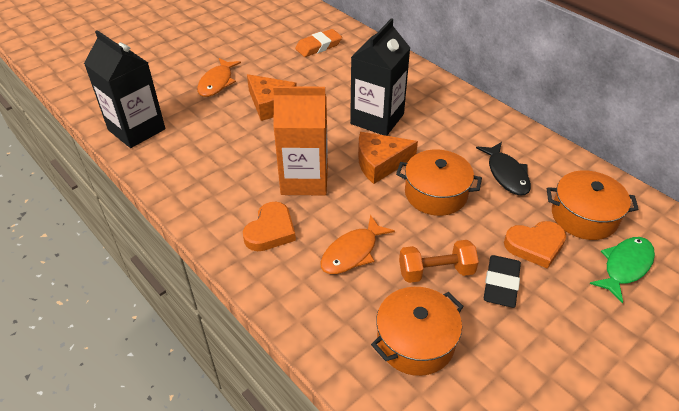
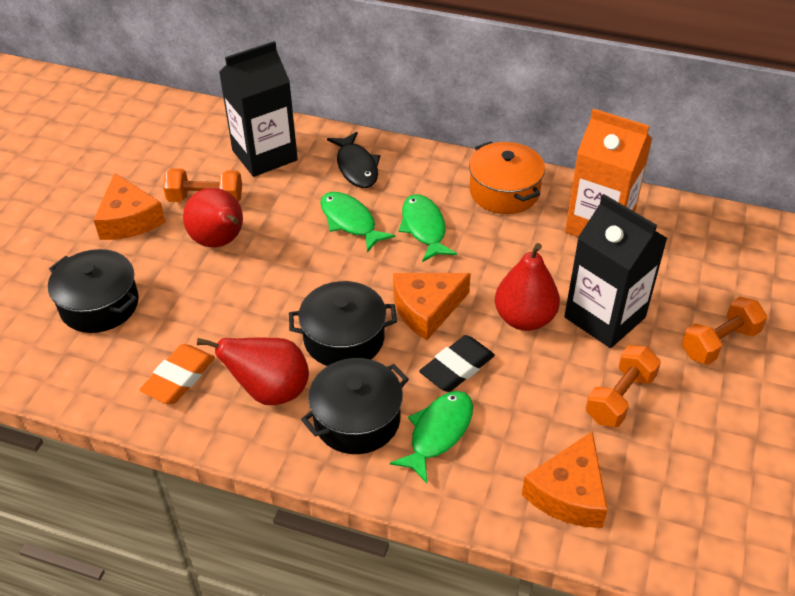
black pot: 0 -> 3
green fish: 1 -> 3
orange cheese: 2 -> 3
orange dumbbell: 1 -> 3
orange fish: 2 -> 0
orange heart: 2 -> 0
orange pot: 3 -> 1
red pear: 0 -> 3

